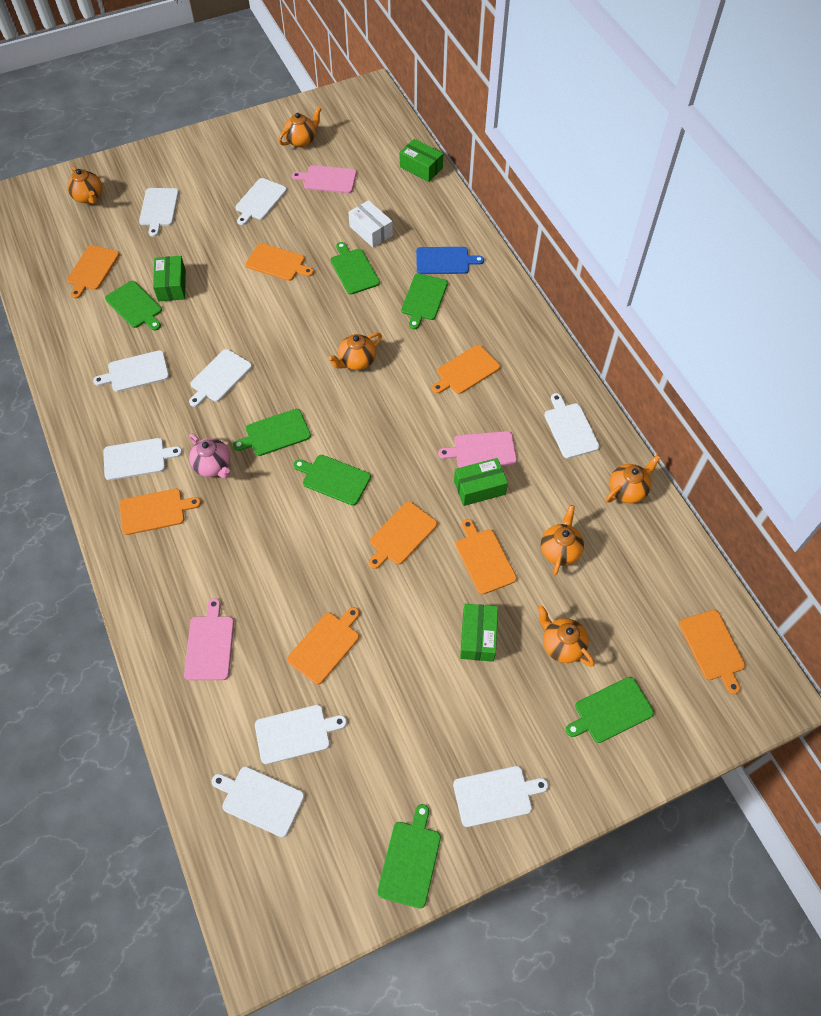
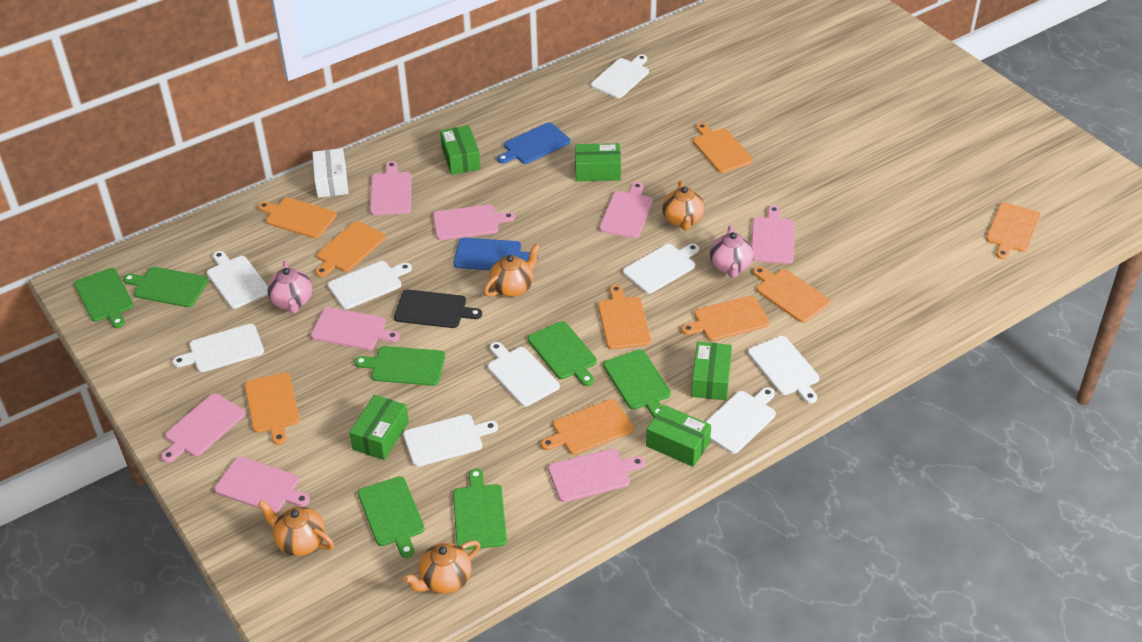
black cutting board: 0 -> 1
blue cutting board: 1 -> 2
green box: 4 -> 5
orange cutting board: 8 -> 9
orange teapot: 6 -> 4
pink cutting board: 3 -> 8
pink teapot: 1 -> 2

